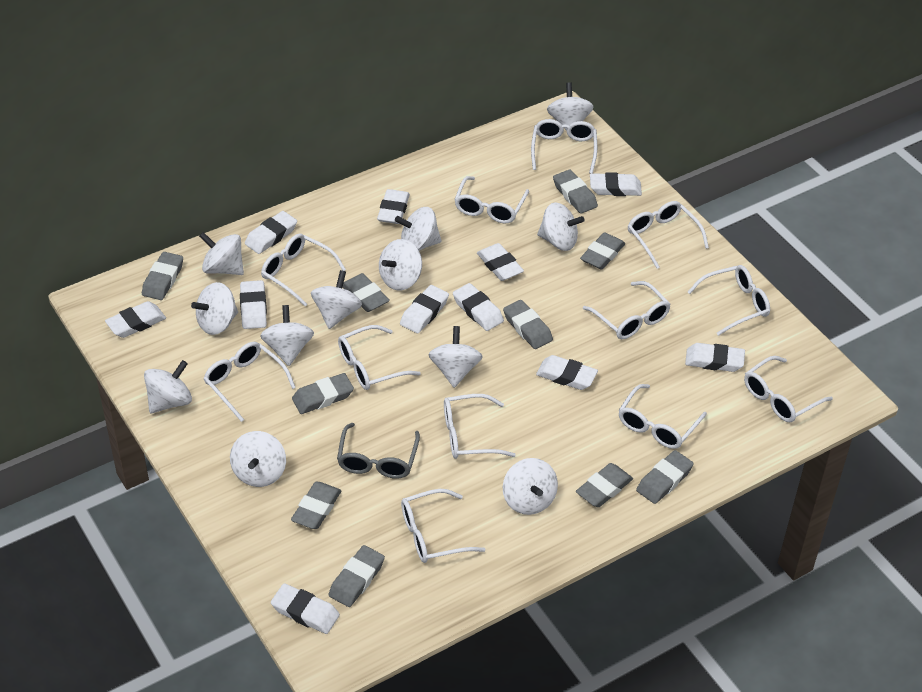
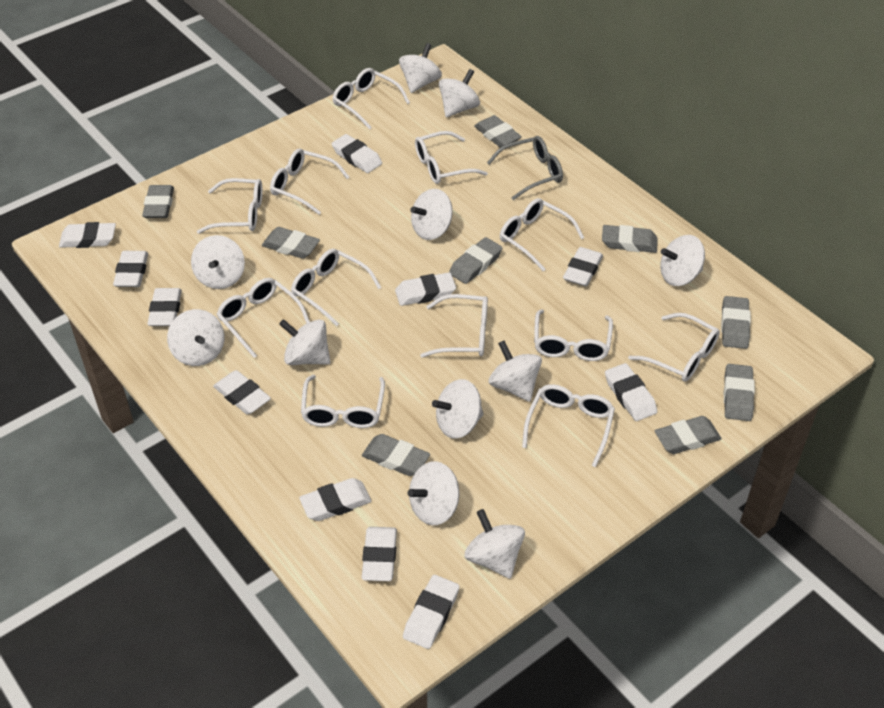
grey eraser: 10 -> 9
white spinning top: 12 -> 11

